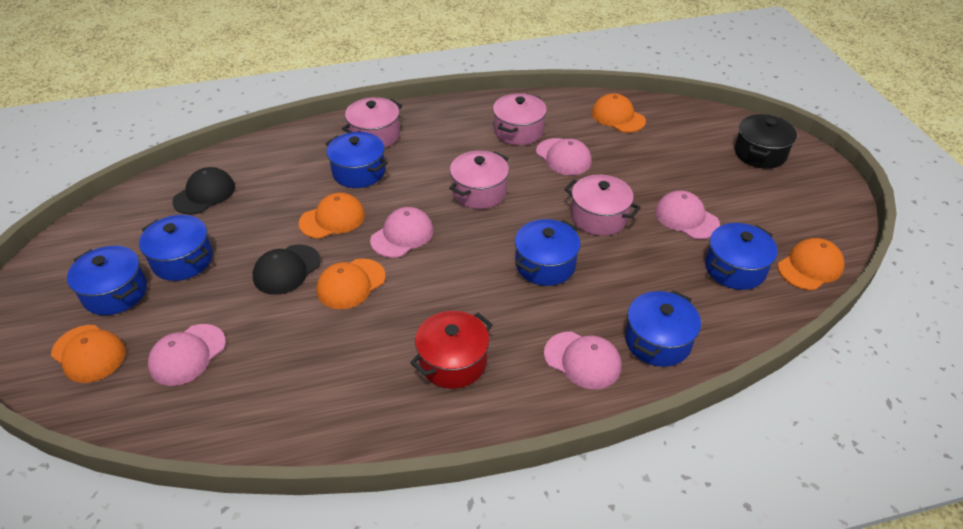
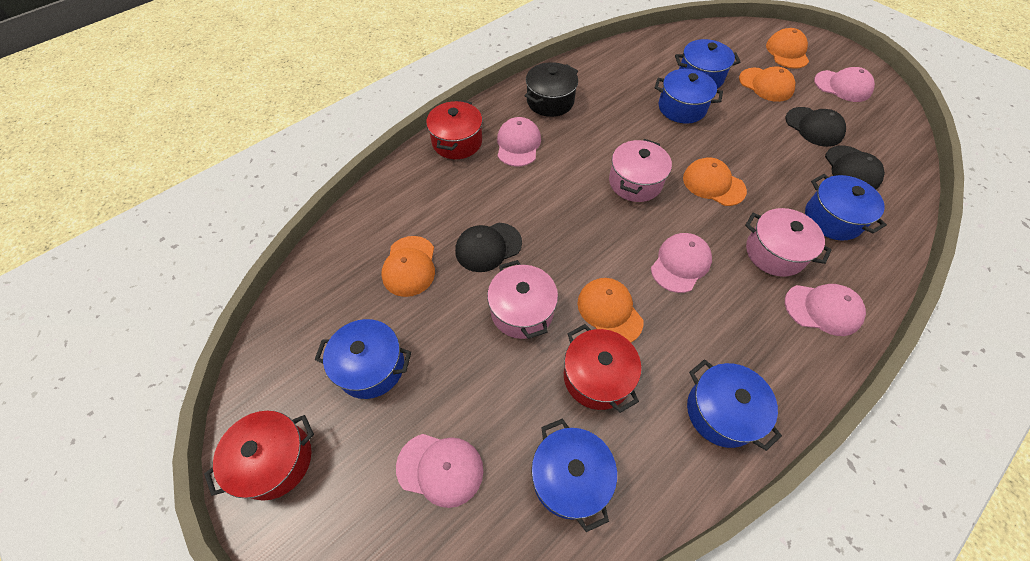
black cap: 2 -> 3
pink pot: 4 -> 3
red pot: 1 -> 3

